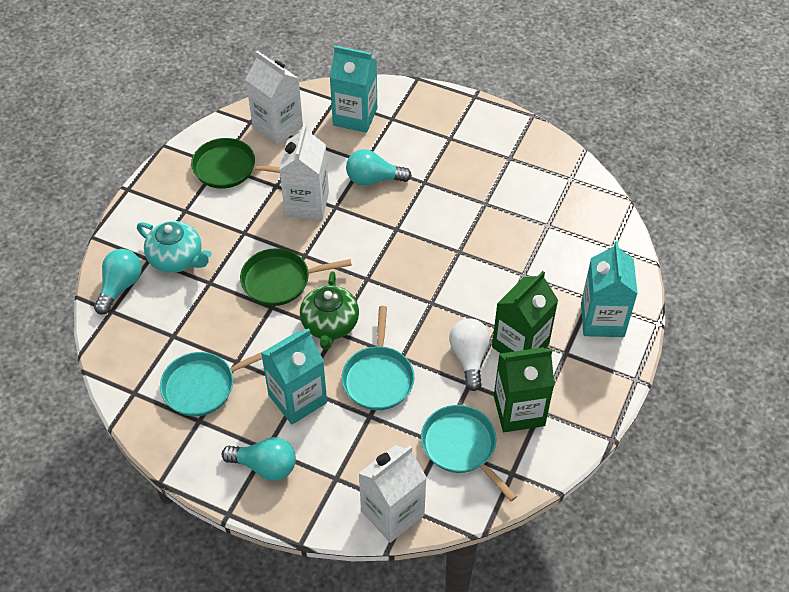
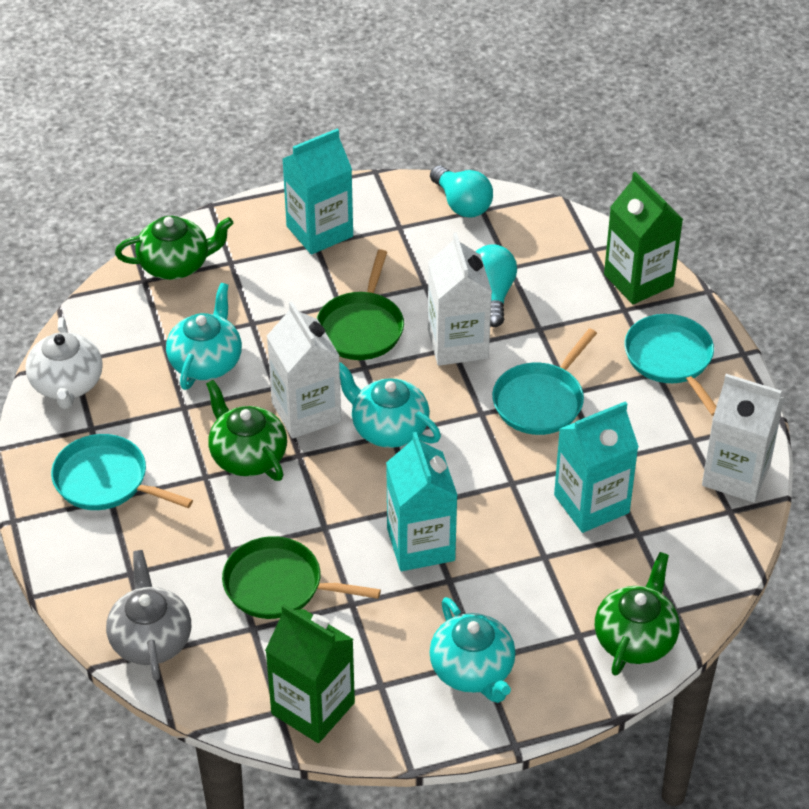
green teapot: 1 -> 3
grey teapot: 0 -> 1
turquoise light bulb: 3 -> 2
turquoise teapot: 1 -> 3
white light bulb: 1 -> 0
white teapot: 0 -> 1

